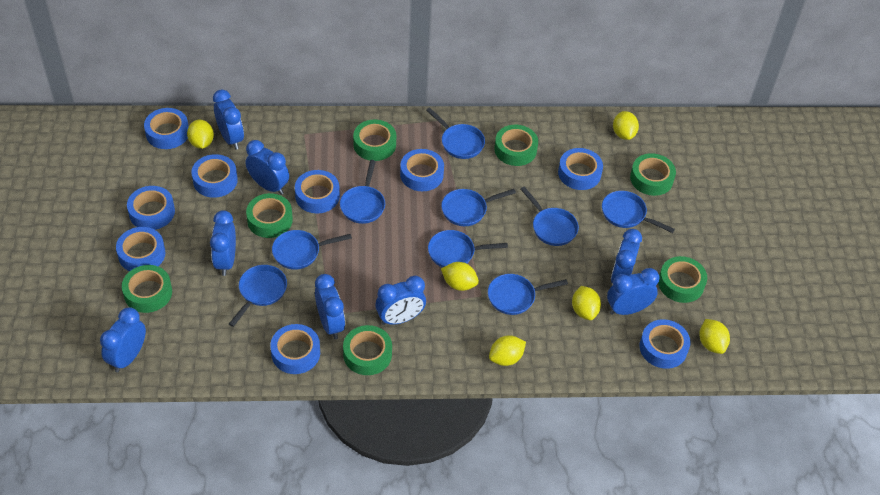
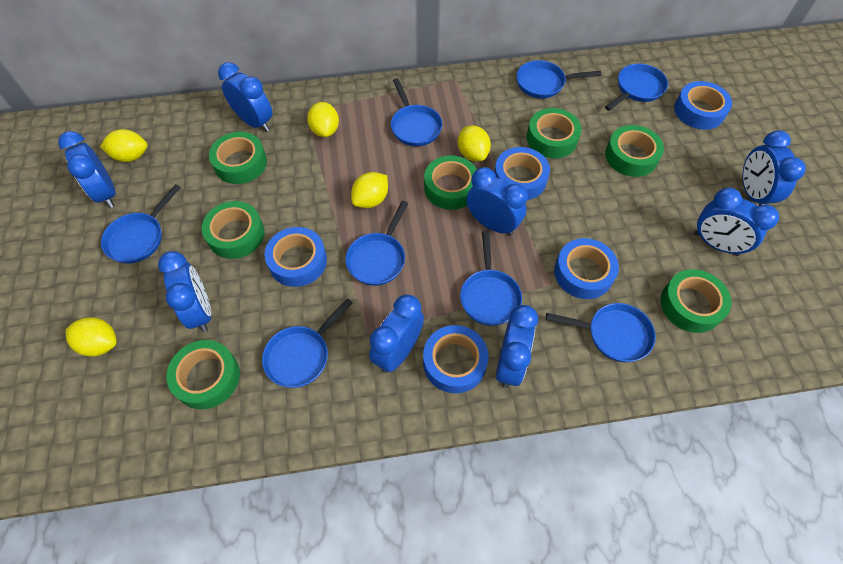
blue pan: 9 -> 8
blue tape: 9 -> 5
yellow lemon: 6 -> 5

